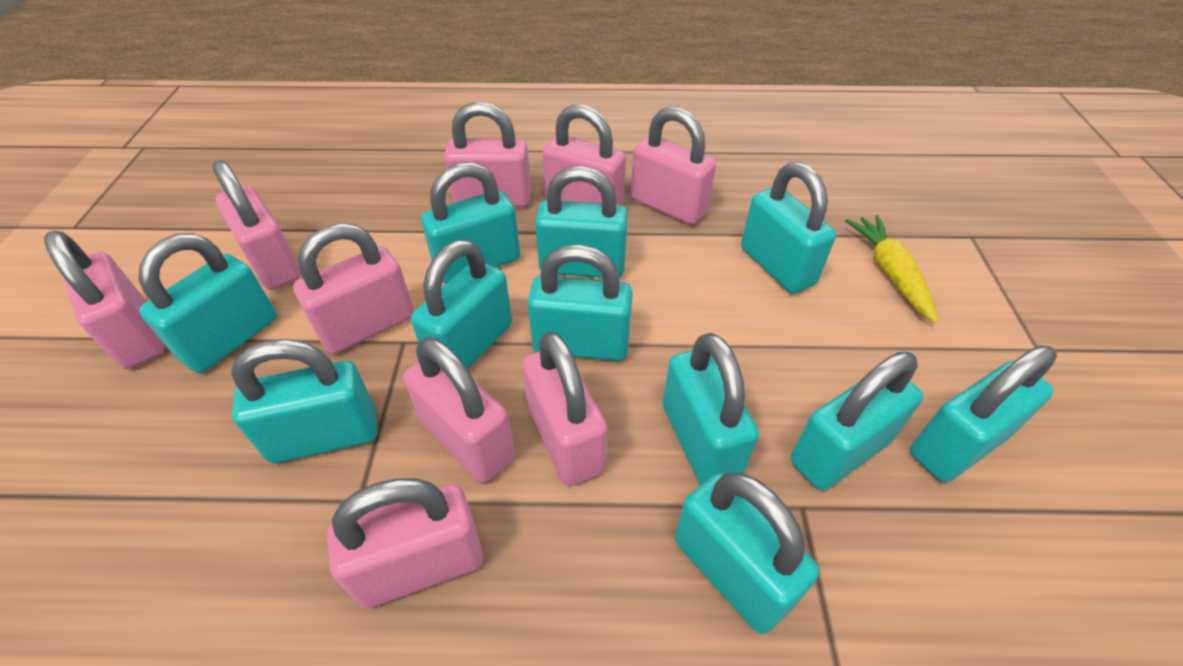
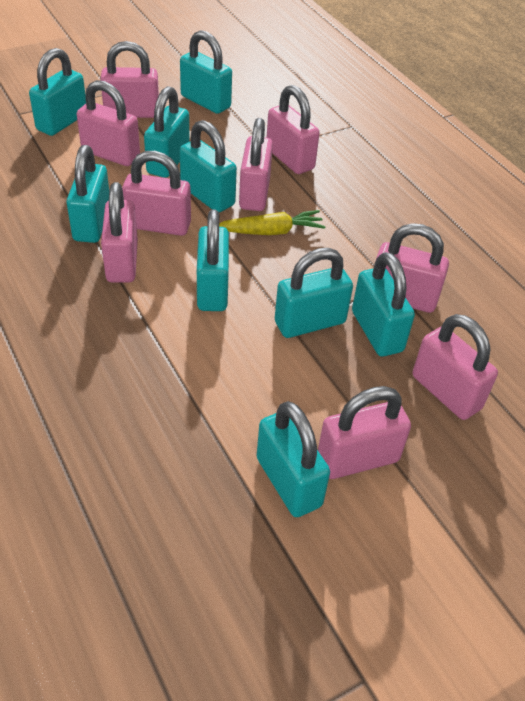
turquoise padlock: 11 -> 9

